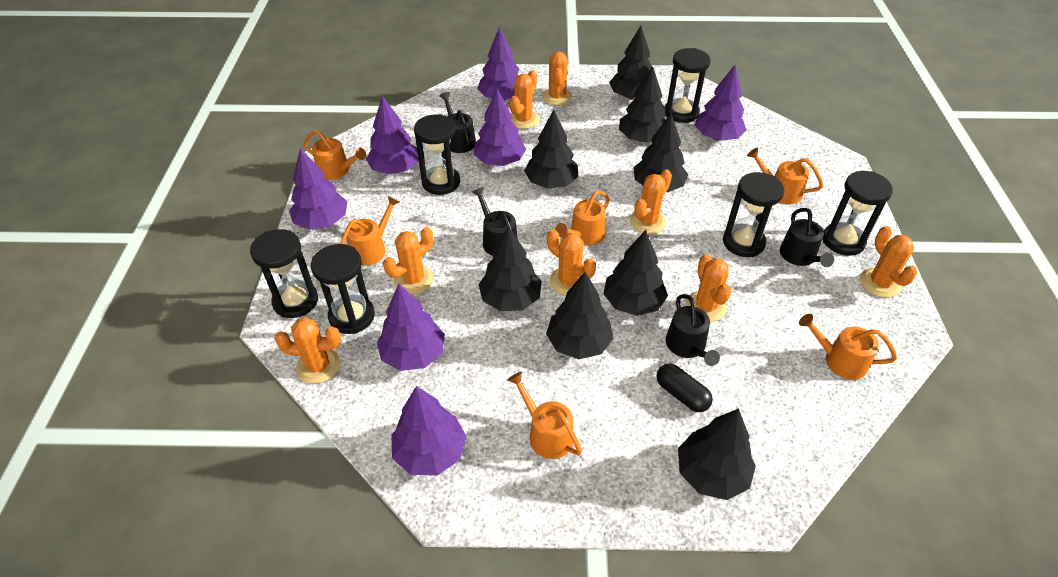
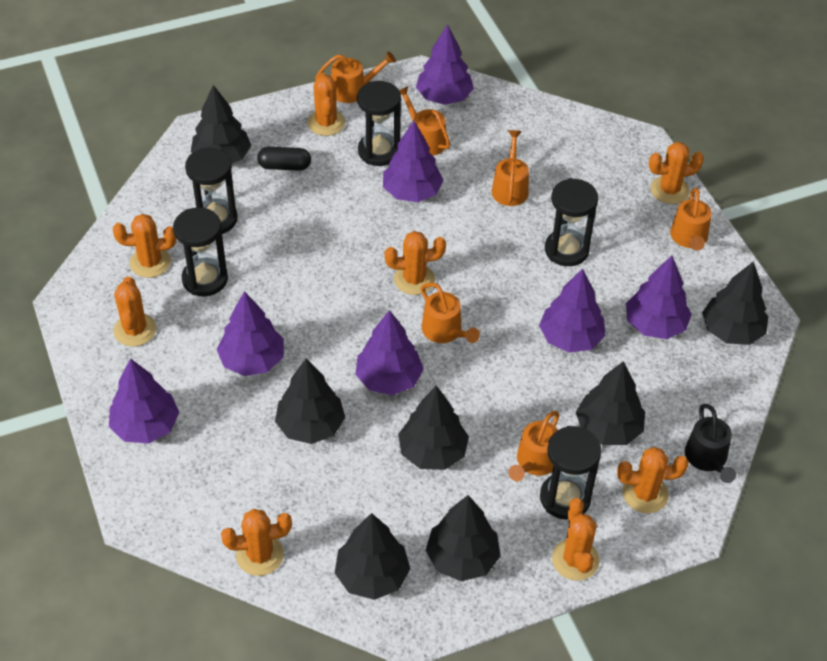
black hourglass: 6 -> 5
black tree: 8 -> 7
black watering can: 4 -> 1

